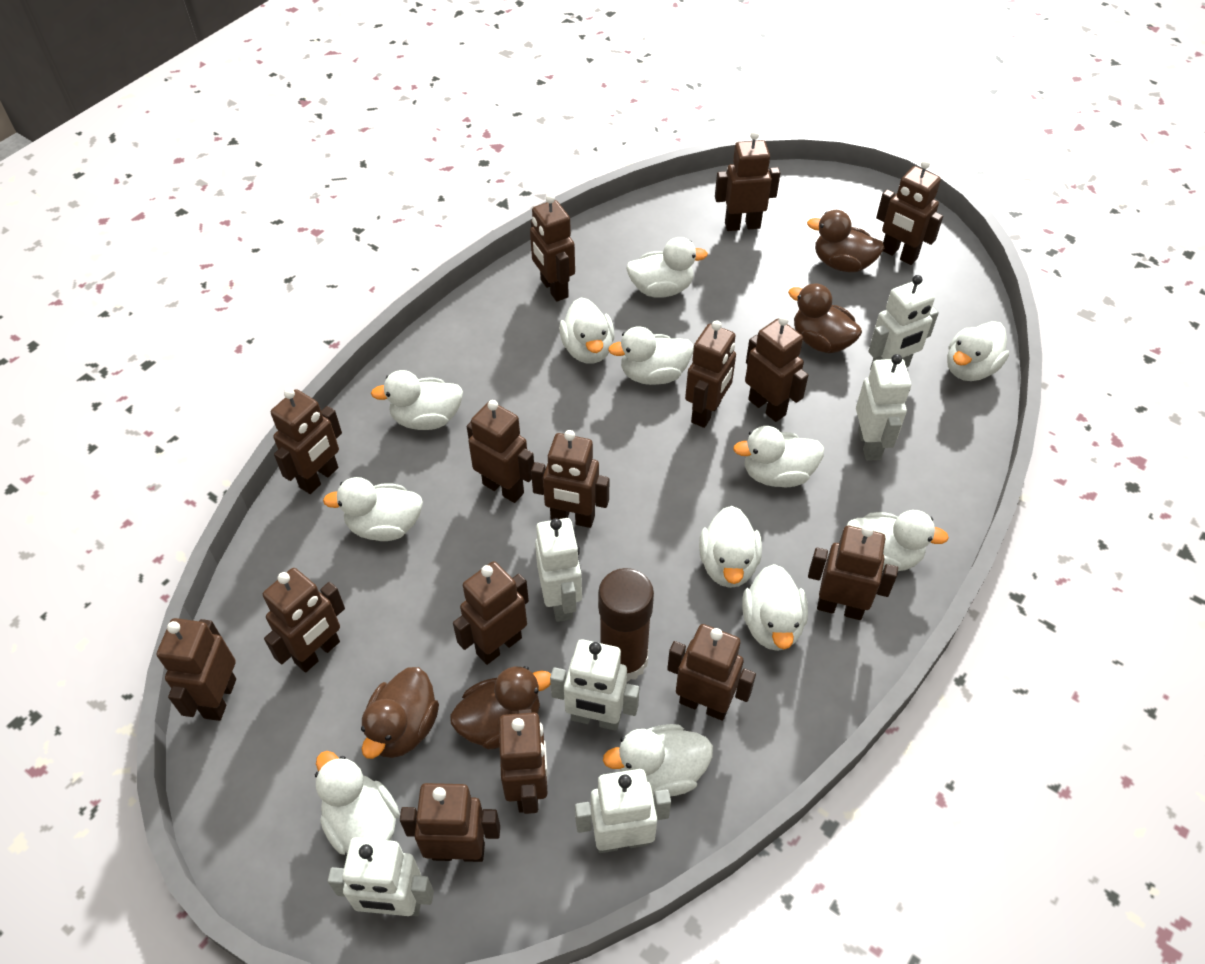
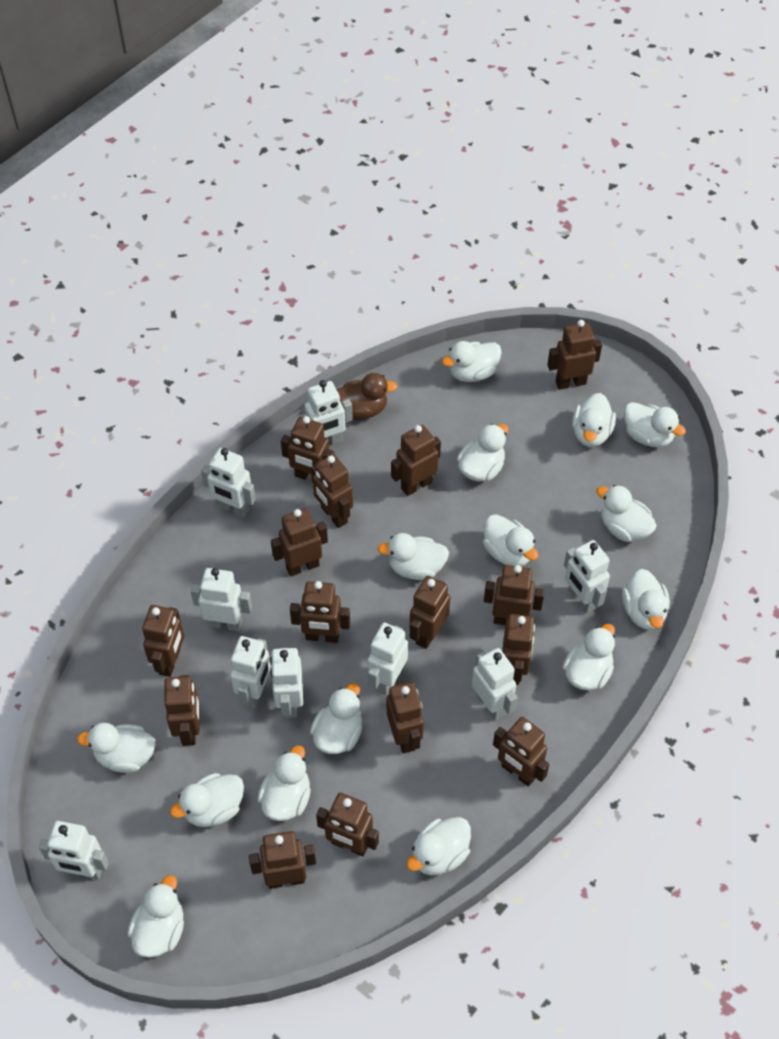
brown duck: 4 -> 1
brown glue stick: 1 -> 0
white duck: 12 -> 15
white robot: 6 -> 9

